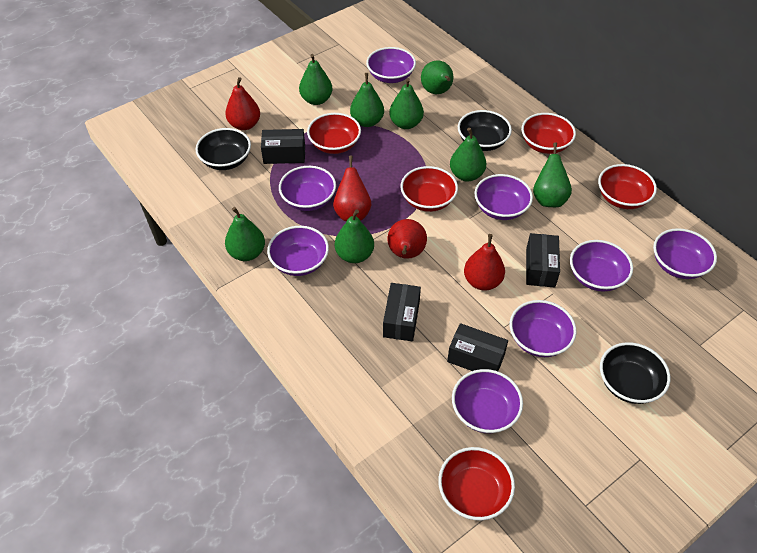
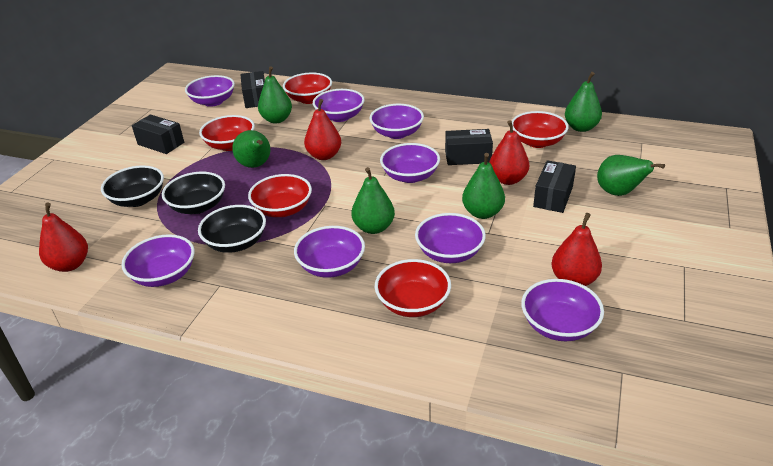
green pear: 8 -> 6

